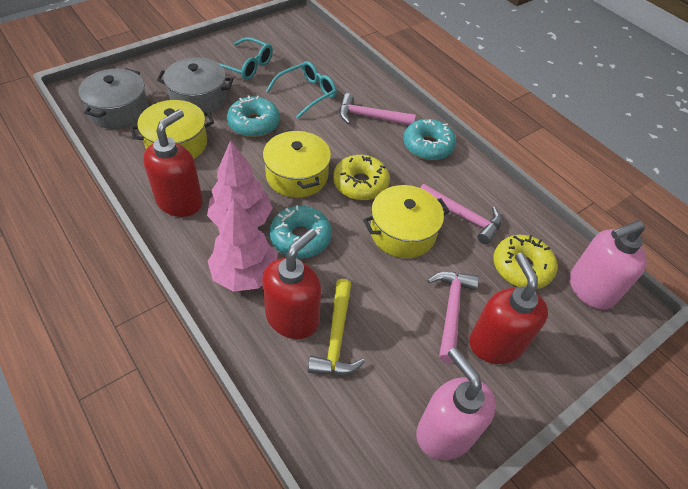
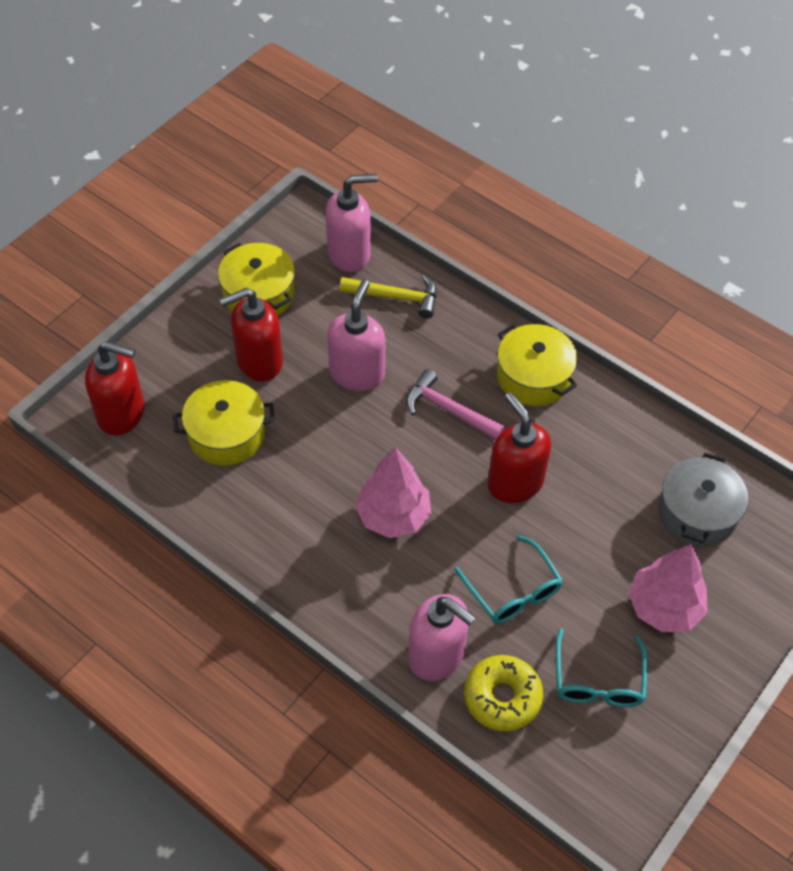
grey pot: 2 -> 1
pink hammer: 3 -> 1
pink soap dispenser: 2 -> 3
turquoise donut: 3 -> 0
yellow donut: 2 -> 1

